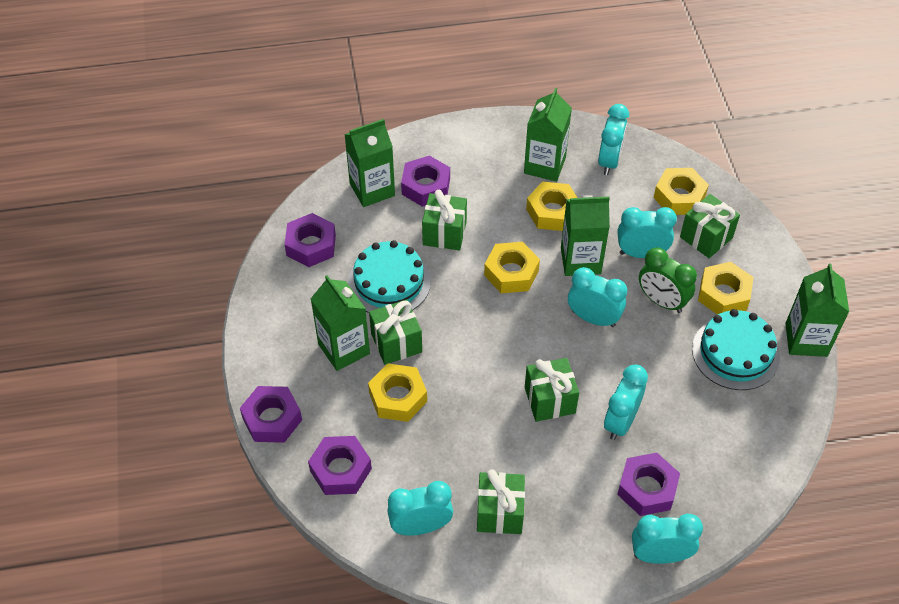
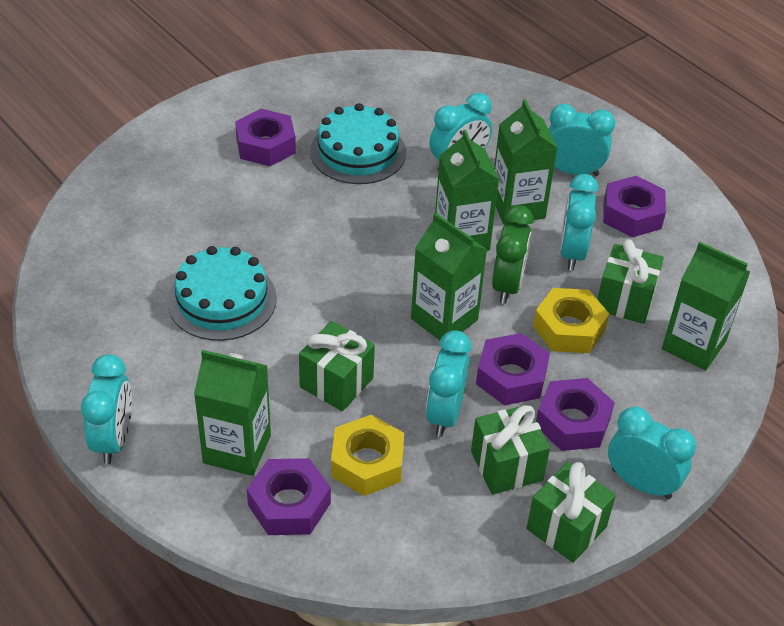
green gift: 5 -> 4
yellow nut: 5 -> 2

